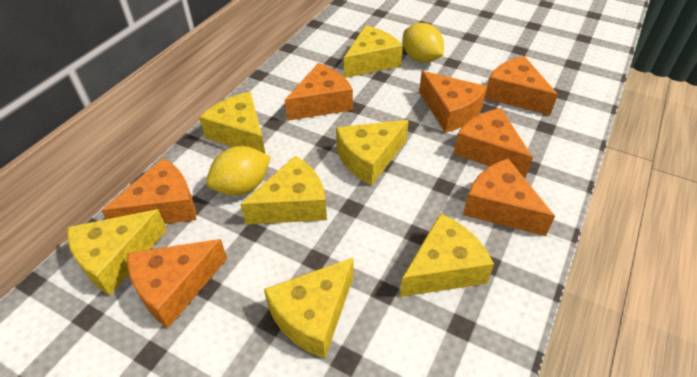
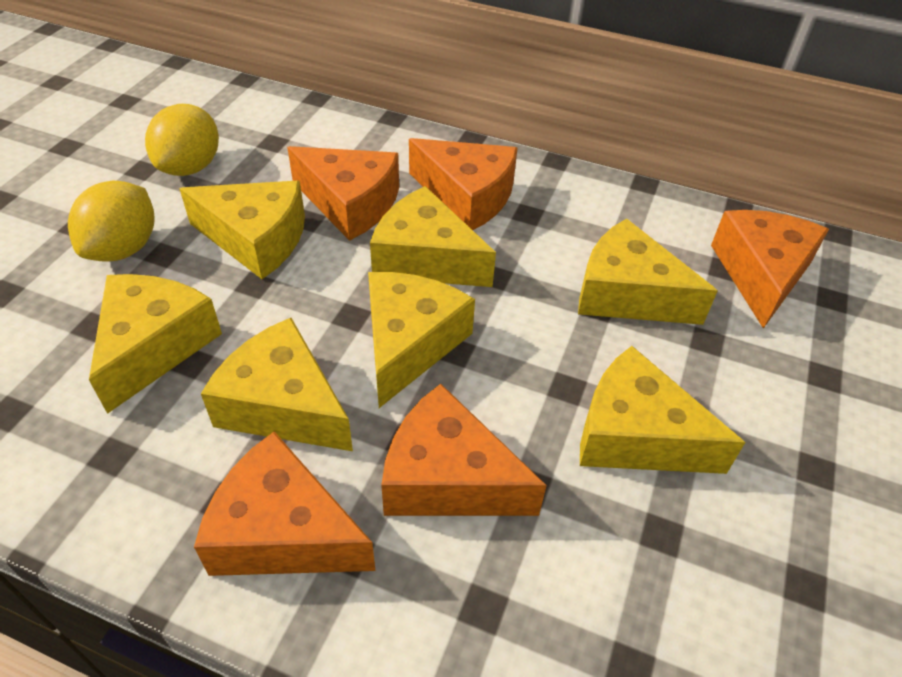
orange cheese: 7 -> 5

